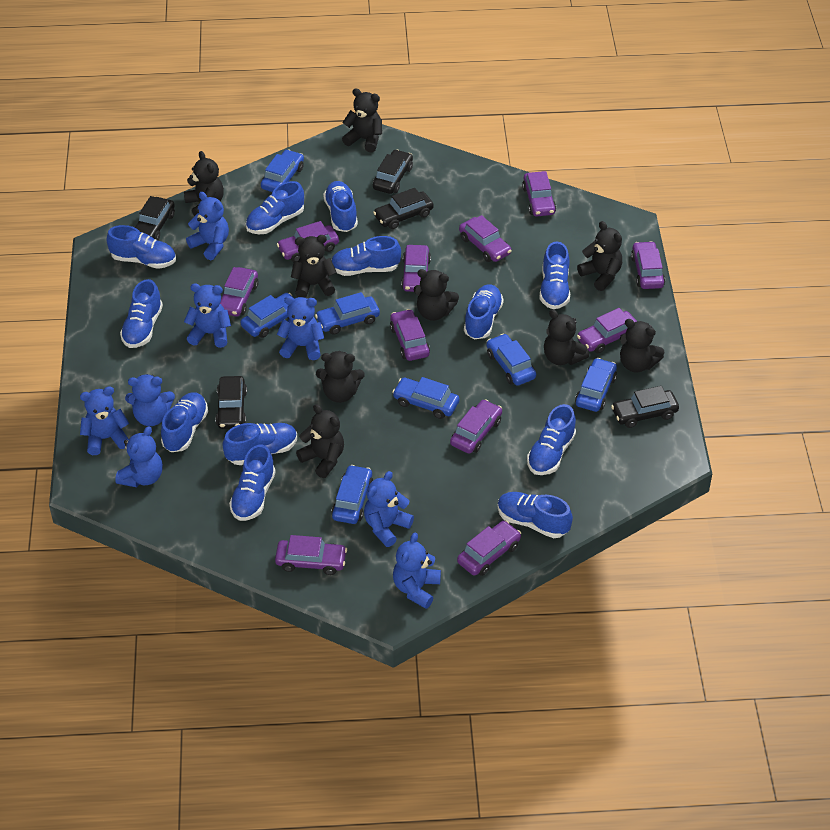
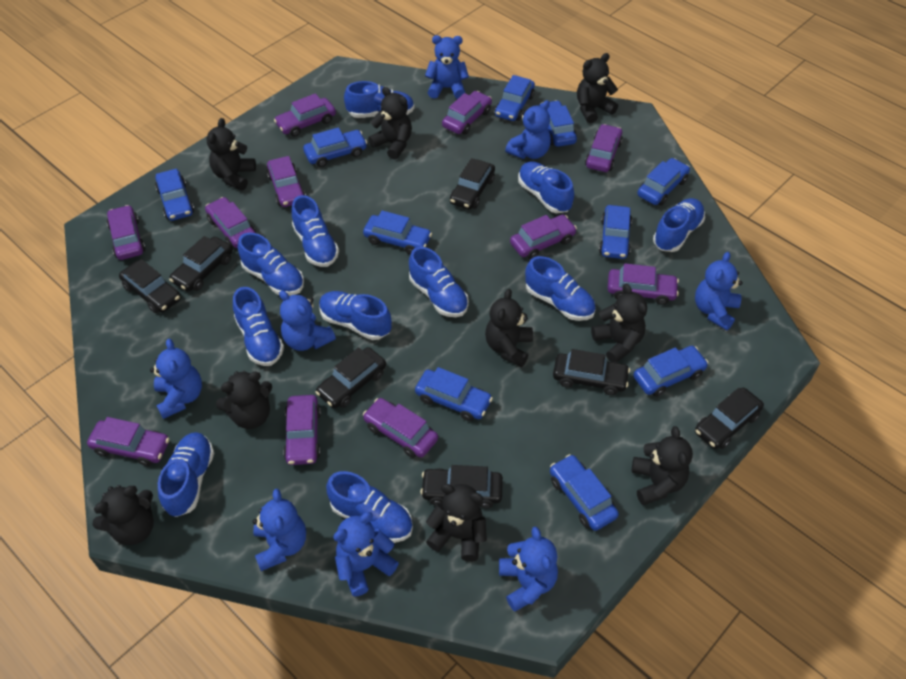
black car: 5 -> 7
blue car: 7 -> 10
blue shoe: 12 -> 11

